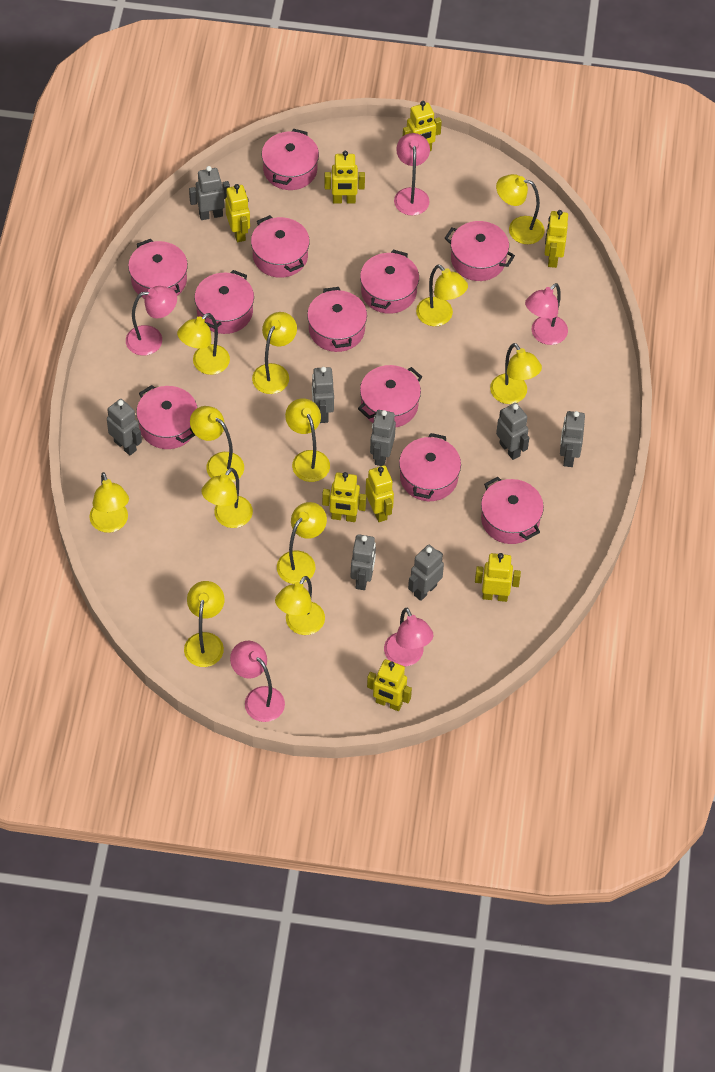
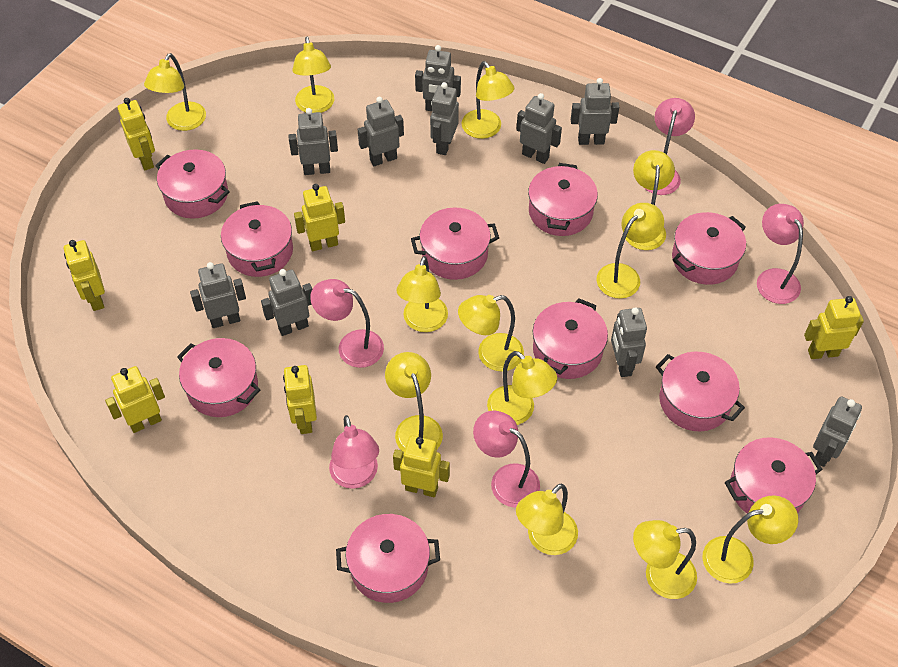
grey robot: 8 -> 10
pink pot: 11 -> 10
yellow robot: 8 -> 7

